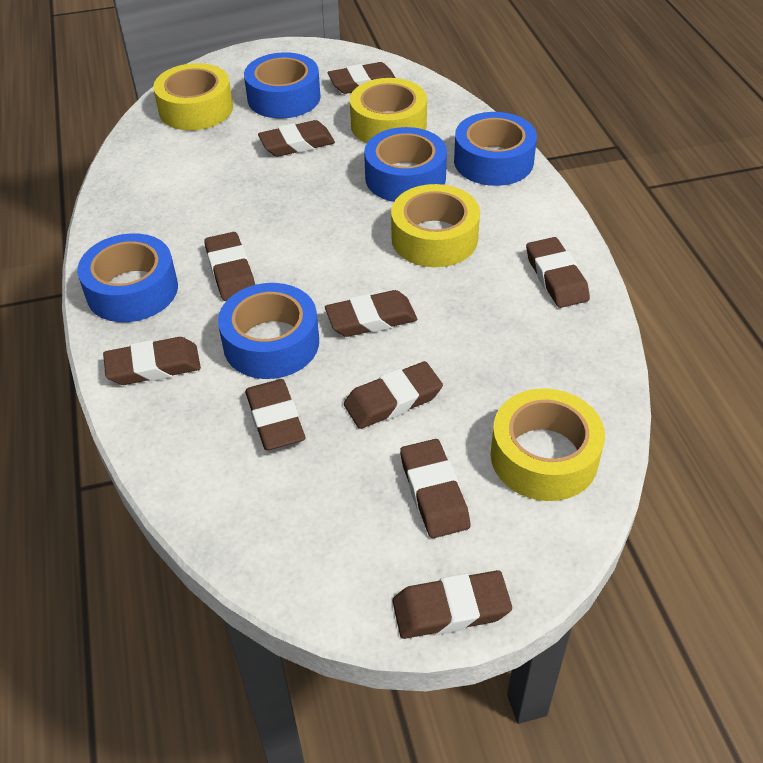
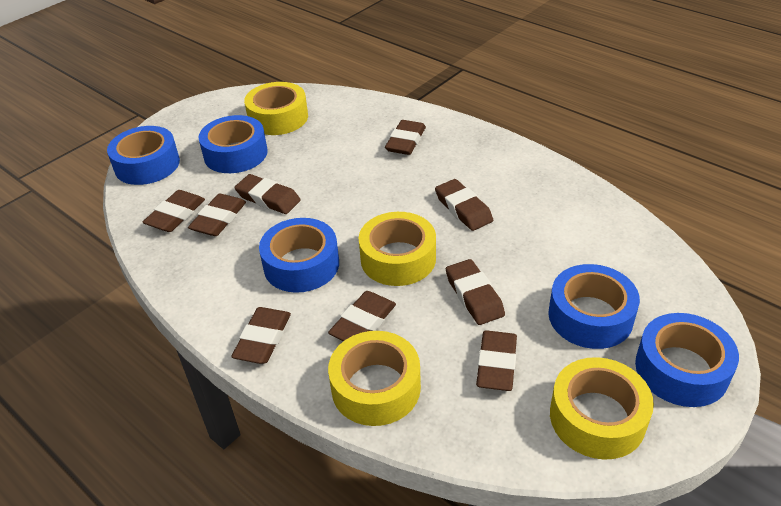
brown eraser: 10 -> 9

